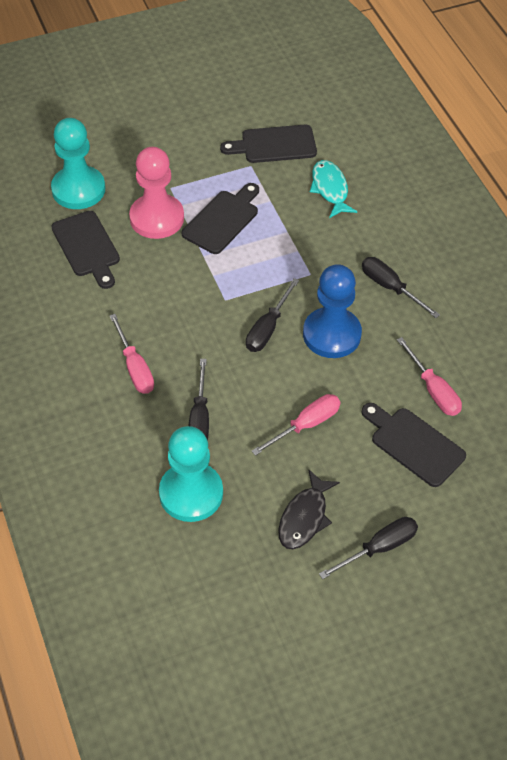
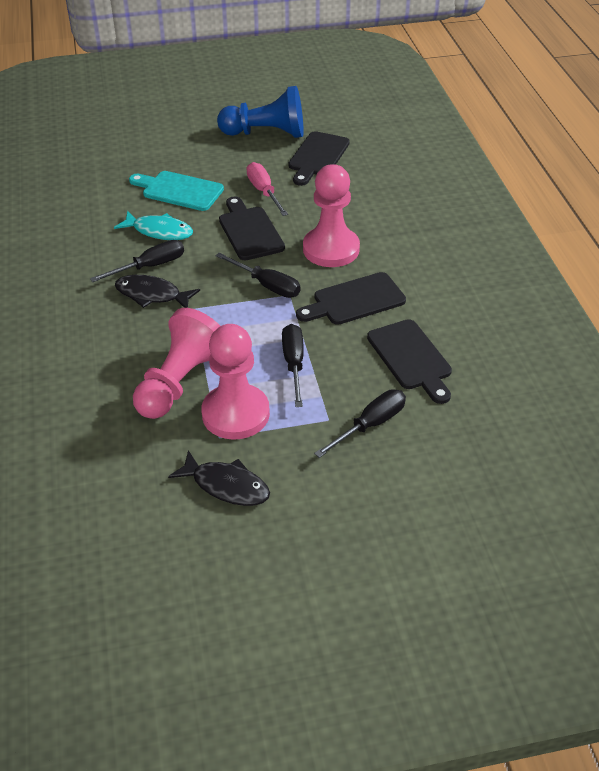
black fish: 1 -> 2
pink pawn: 1 -> 3
pink screwdriver: 3 -> 1
turquoise cutting board: 0 -> 1
turquoise pawn: 2 -> 0

